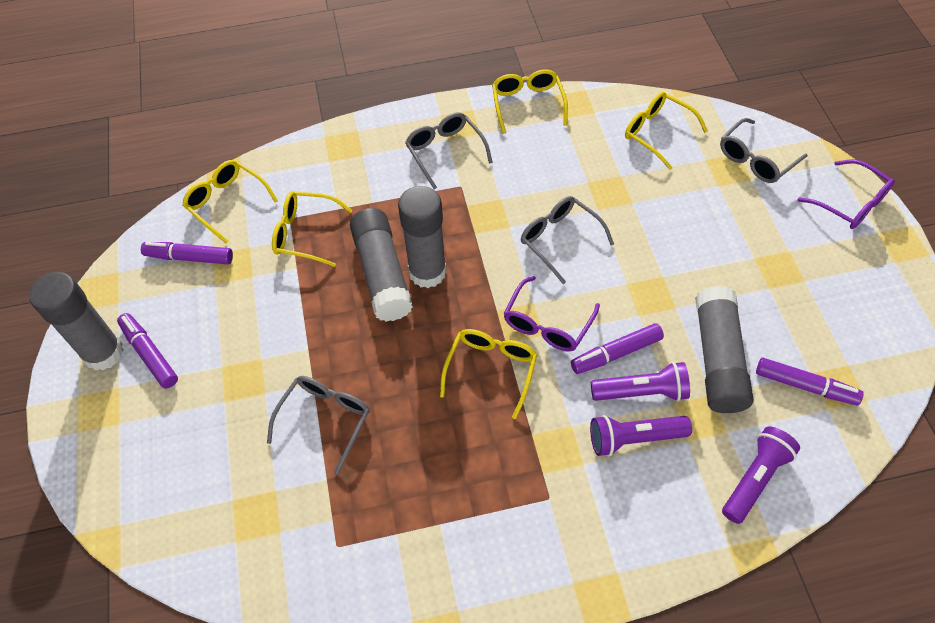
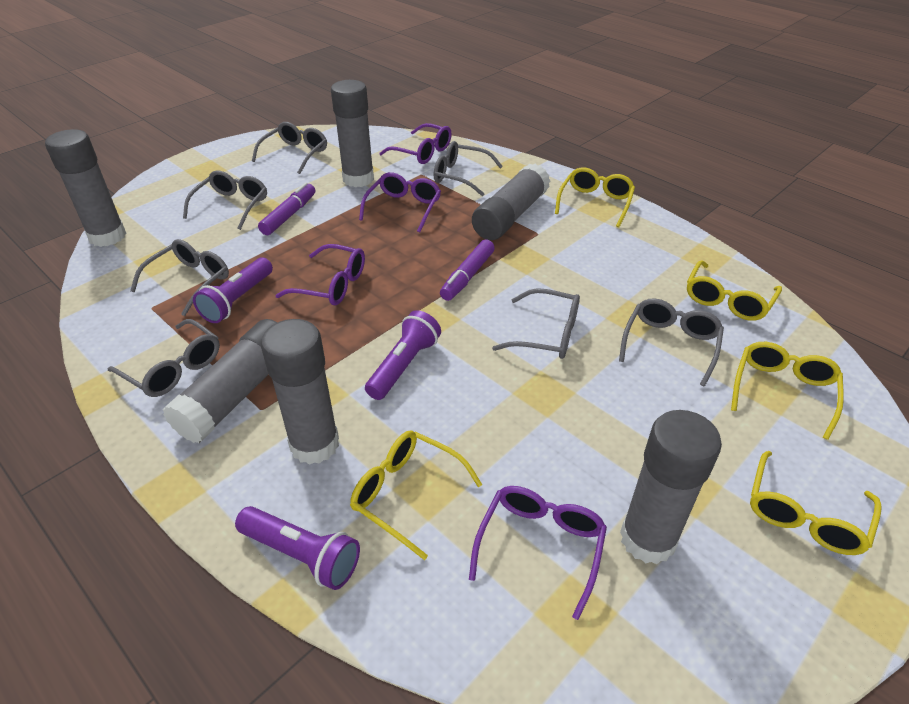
grey glasses: 4 -> 7
grey glue stick: 4 -> 6
purple glasses: 2 -> 4
purple marker: 4 -> 2

